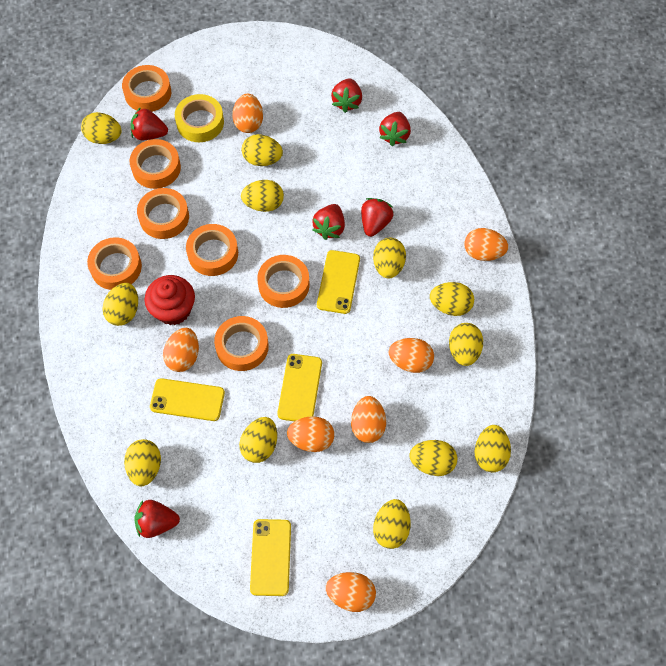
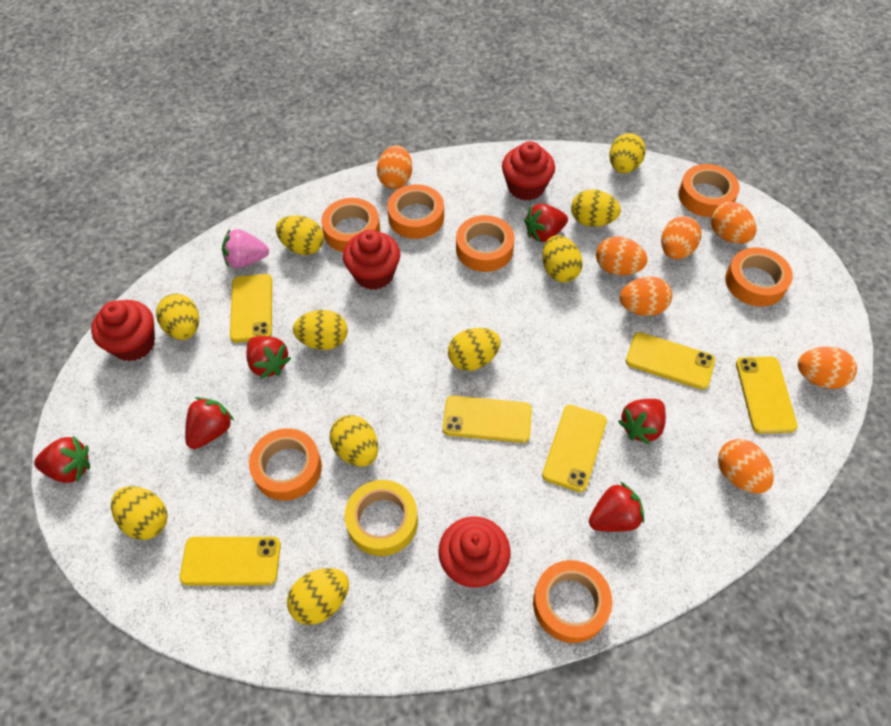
pink strawberry: 0 -> 1
red cupcake: 1 -> 4
yellow egg: 12 -> 10
yellow phone: 4 -> 6

